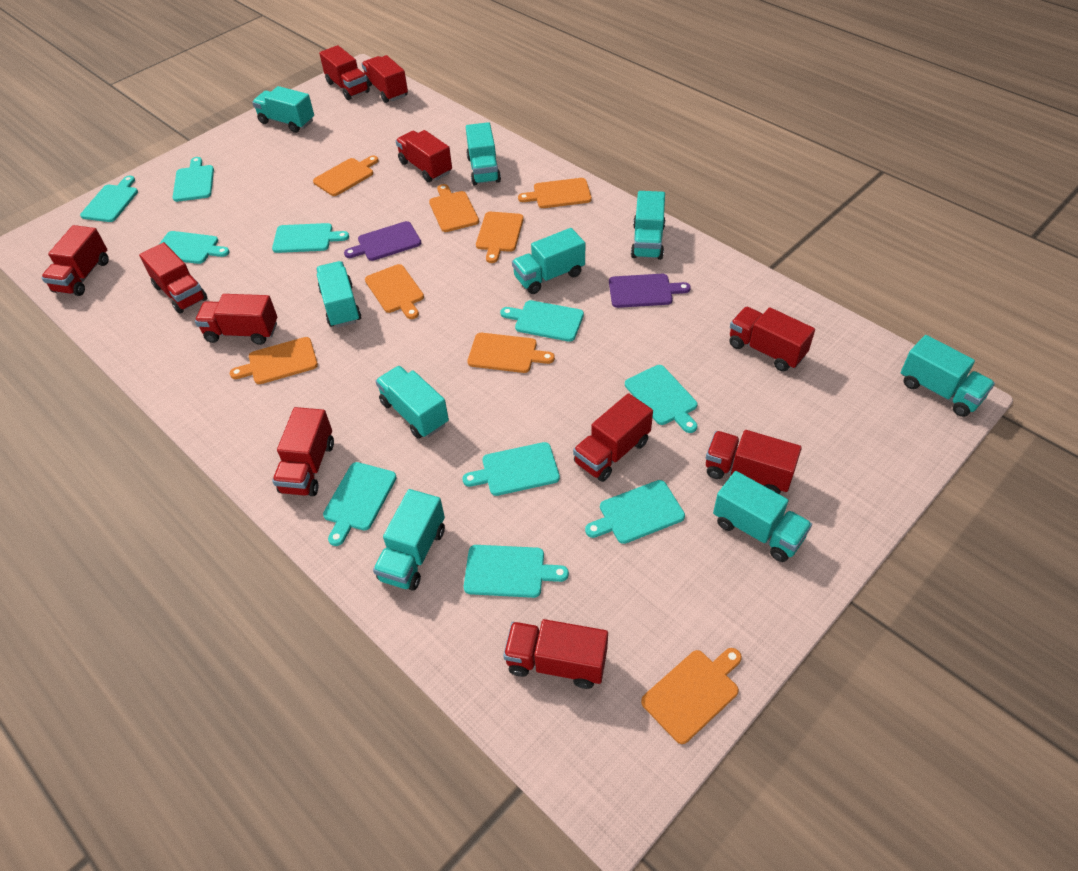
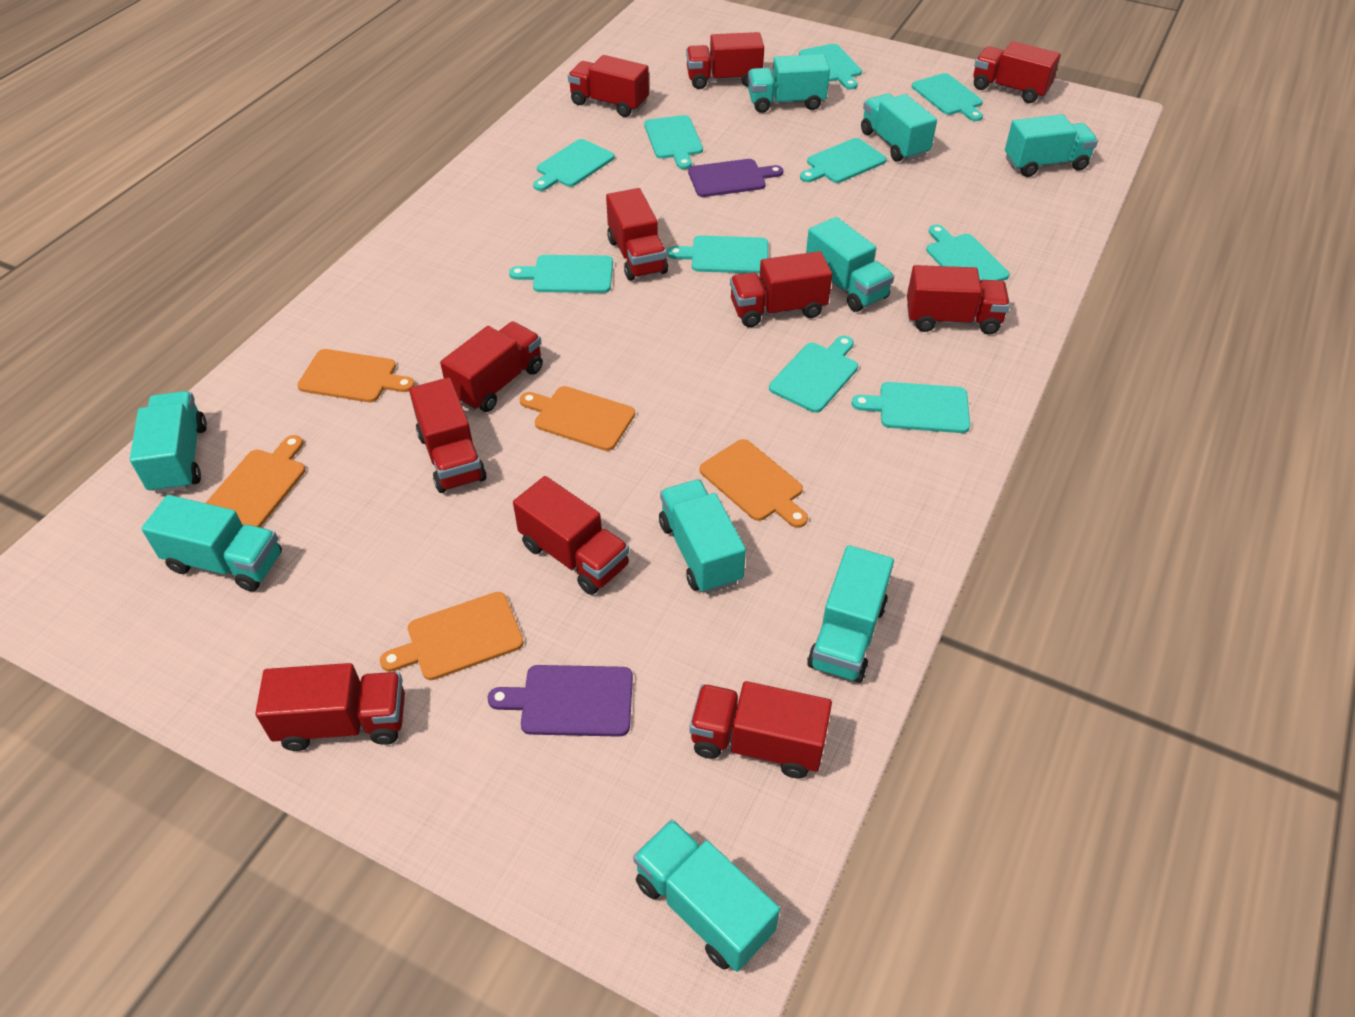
orange cutting board: 8 -> 5

